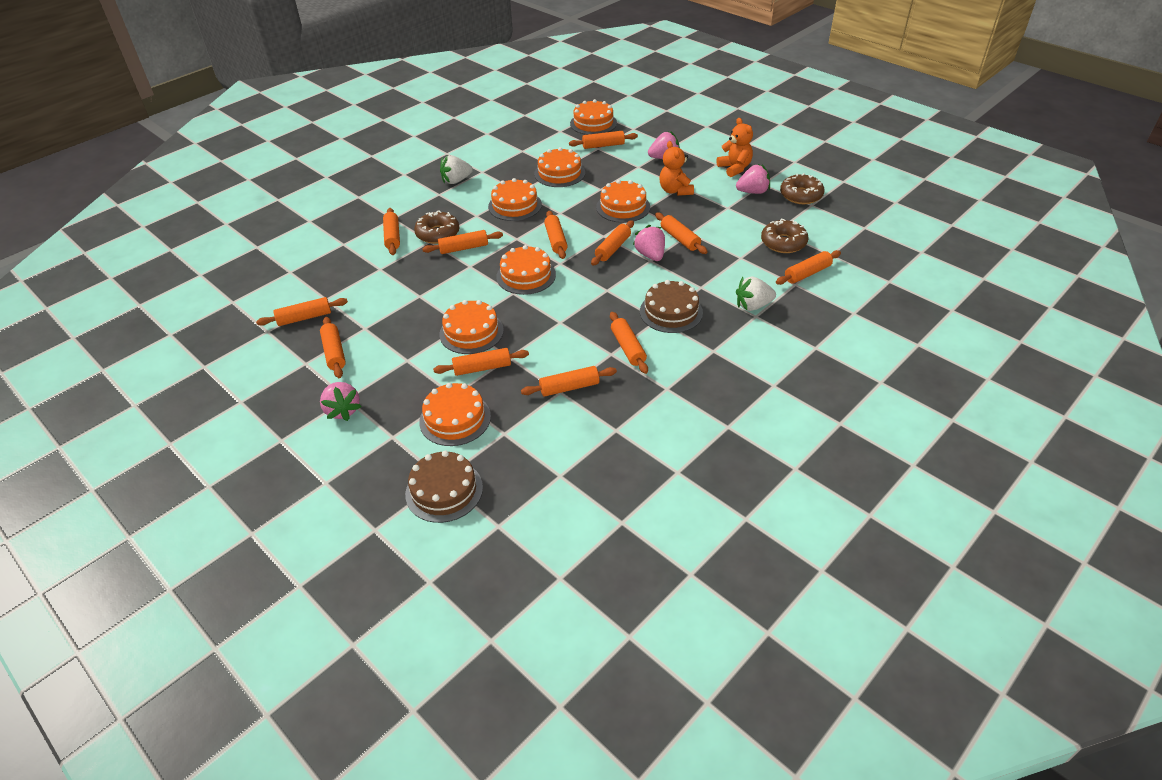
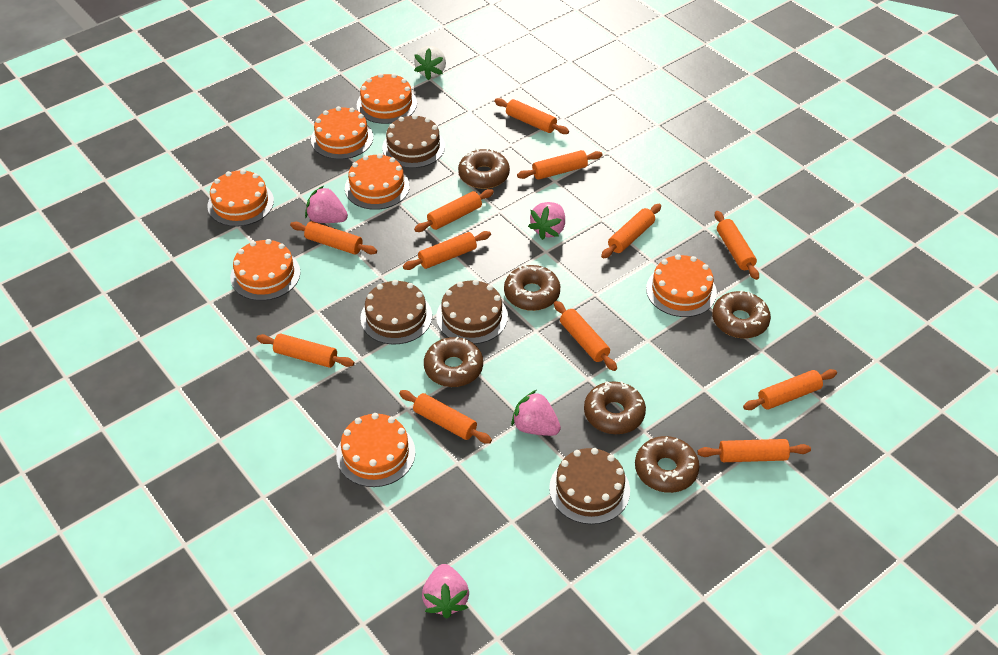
brown cake: 2 -> 4
brown donut: 3 -> 6
orange teddy bear: 2 -> 0
white strawberry: 2 -> 1

